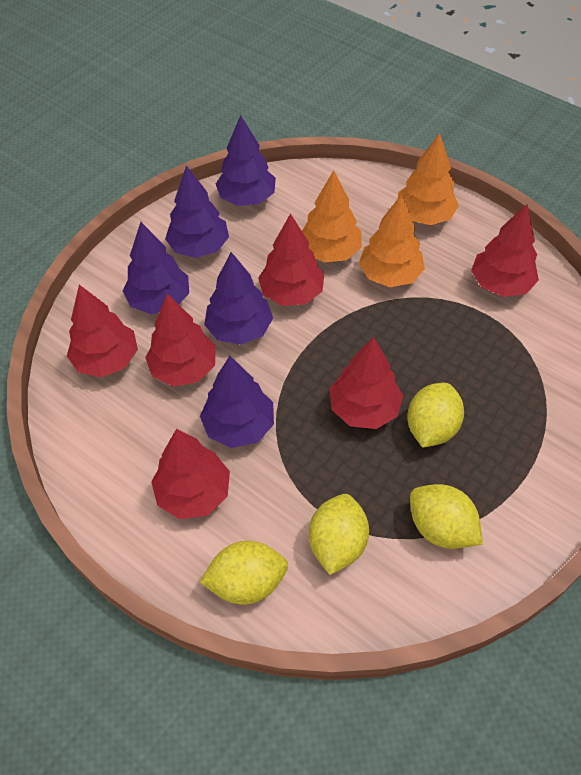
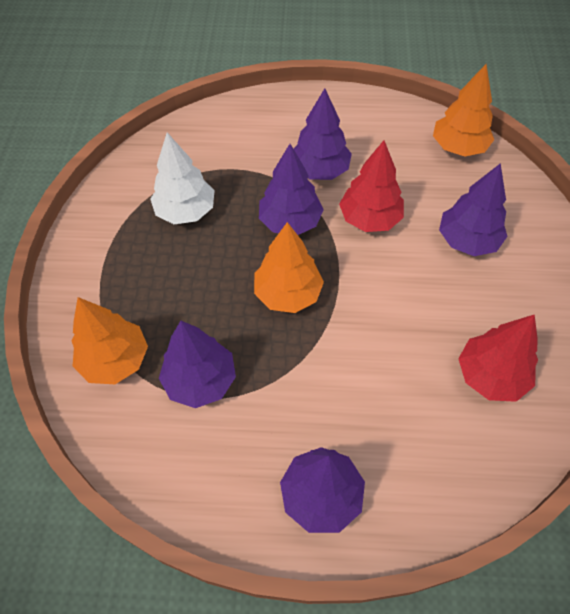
red tree: 6 -> 2
white tree: 0 -> 1
yellow lemon: 4 -> 0

